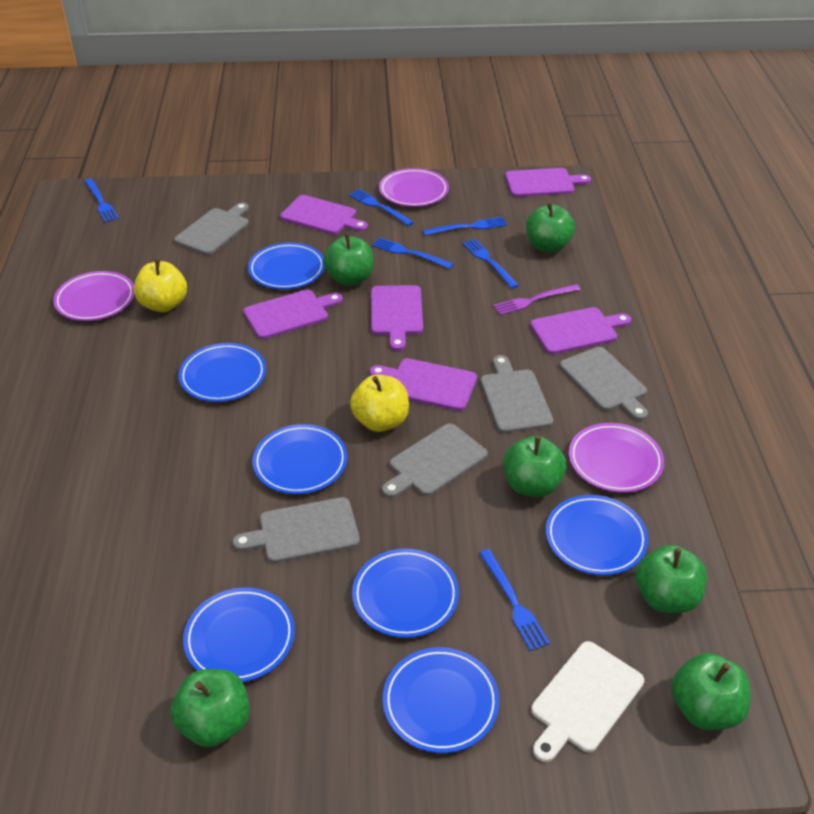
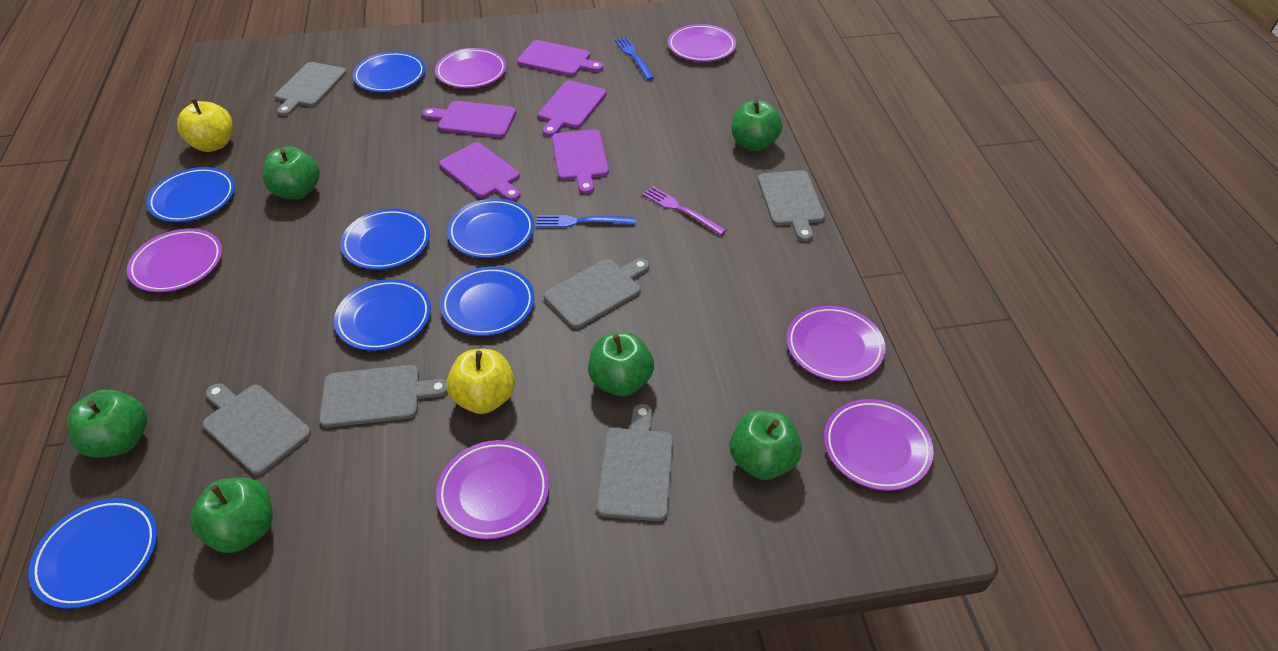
blue fork: 6 -> 2
grey cutting board: 5 -> 6
purple cutting board: 6 -> 5
purple plate: 3 -> 6
white cutting board: 1 -> 0

